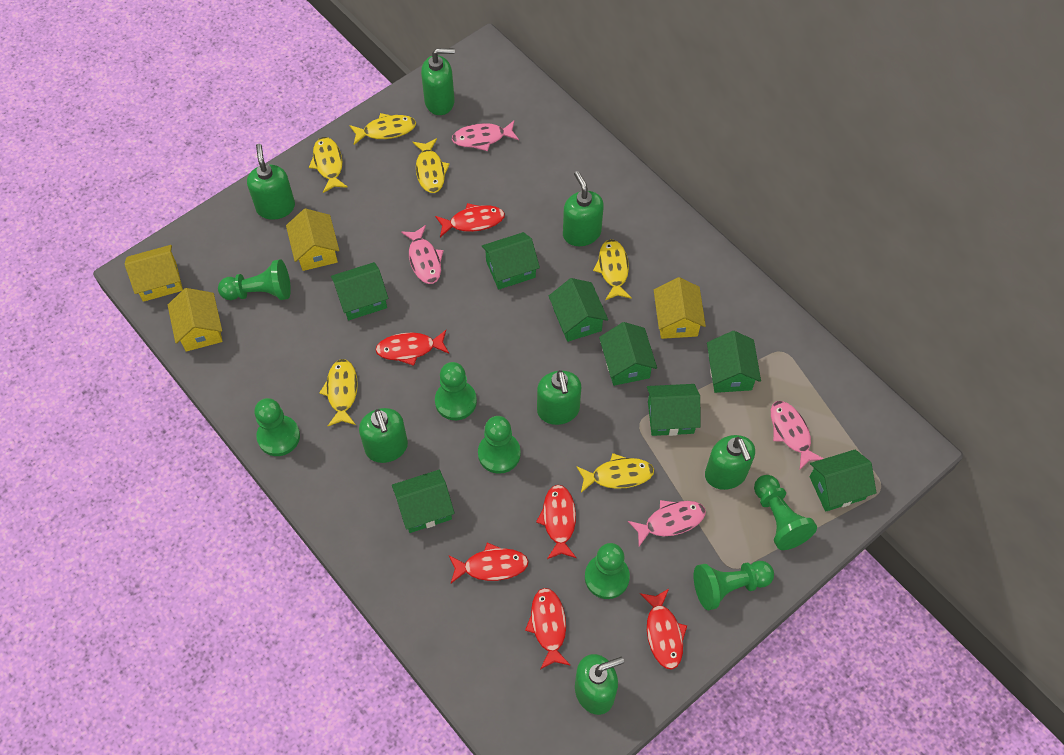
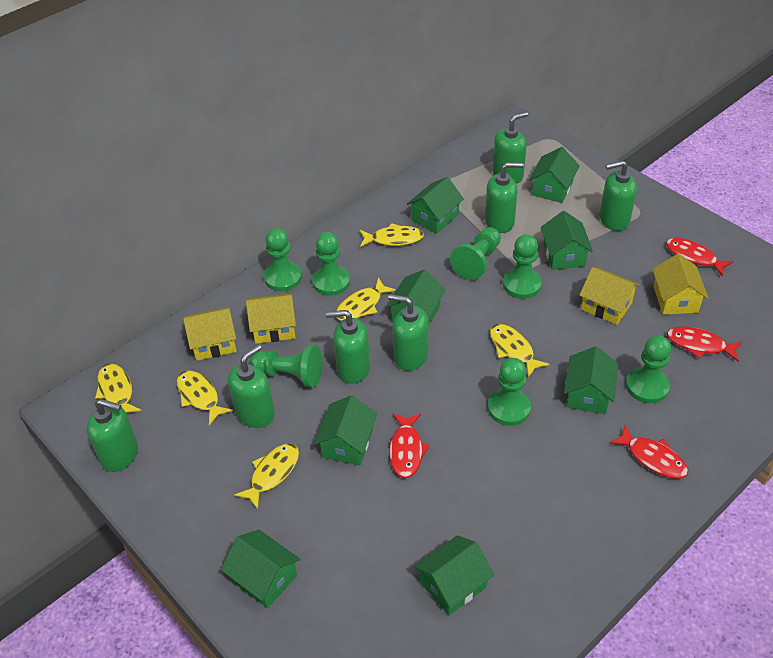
pink fish: 4 -> 0
red fish: 6 -> 4

